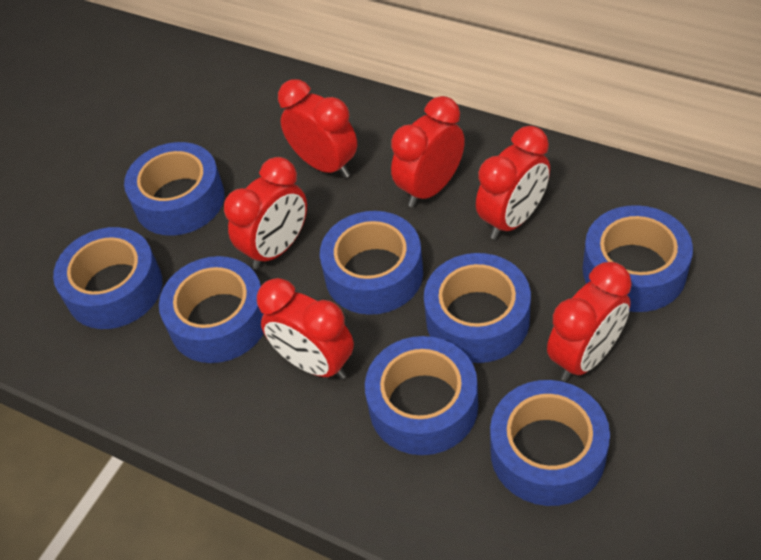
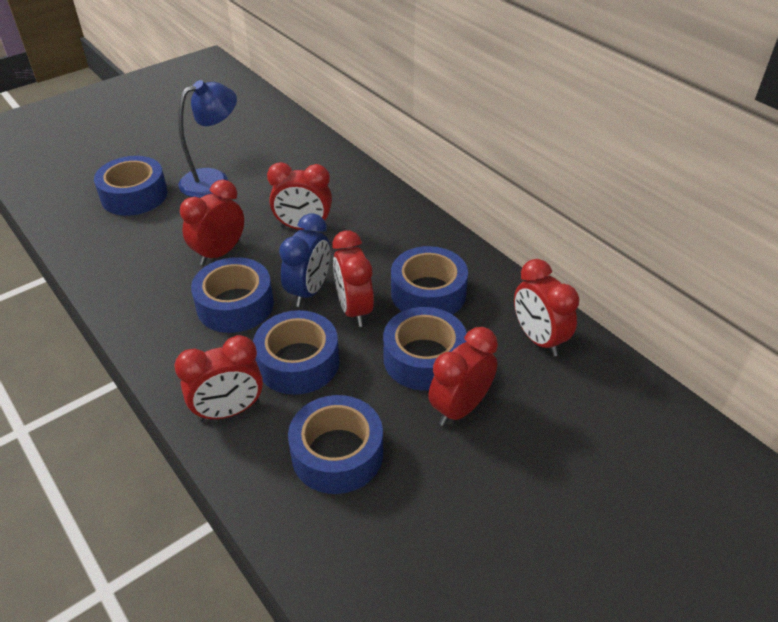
blue clock: 0 -> 1
blue lamp: 0 -> 1
blue tape: 8 -> 6

